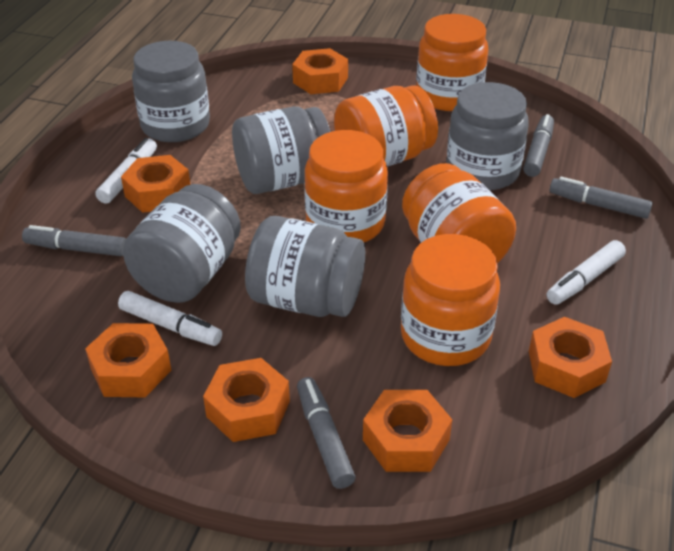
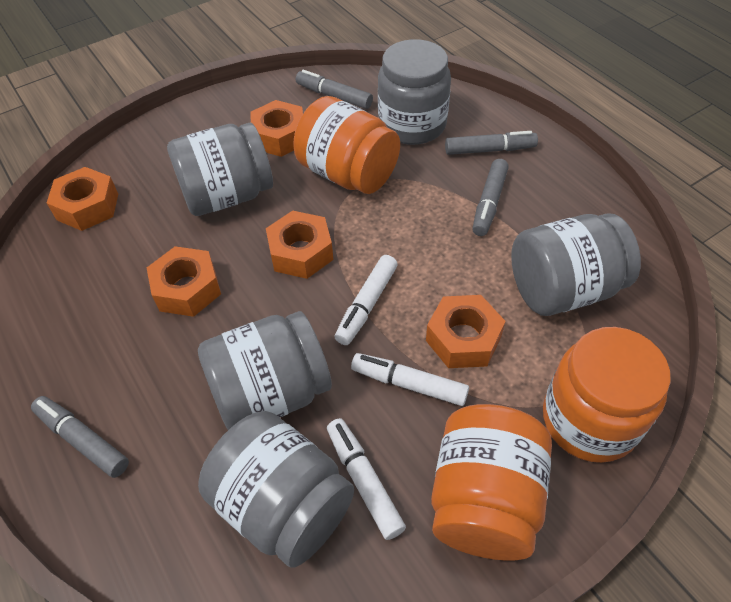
orange jar: 5 -> 3
orange nut: 6 -> 5

